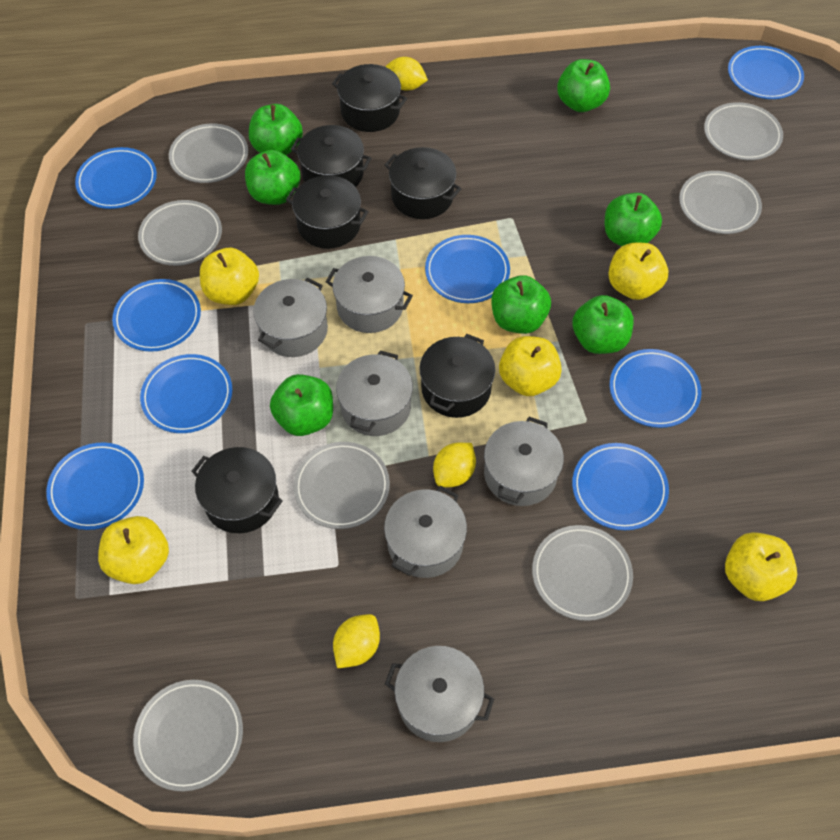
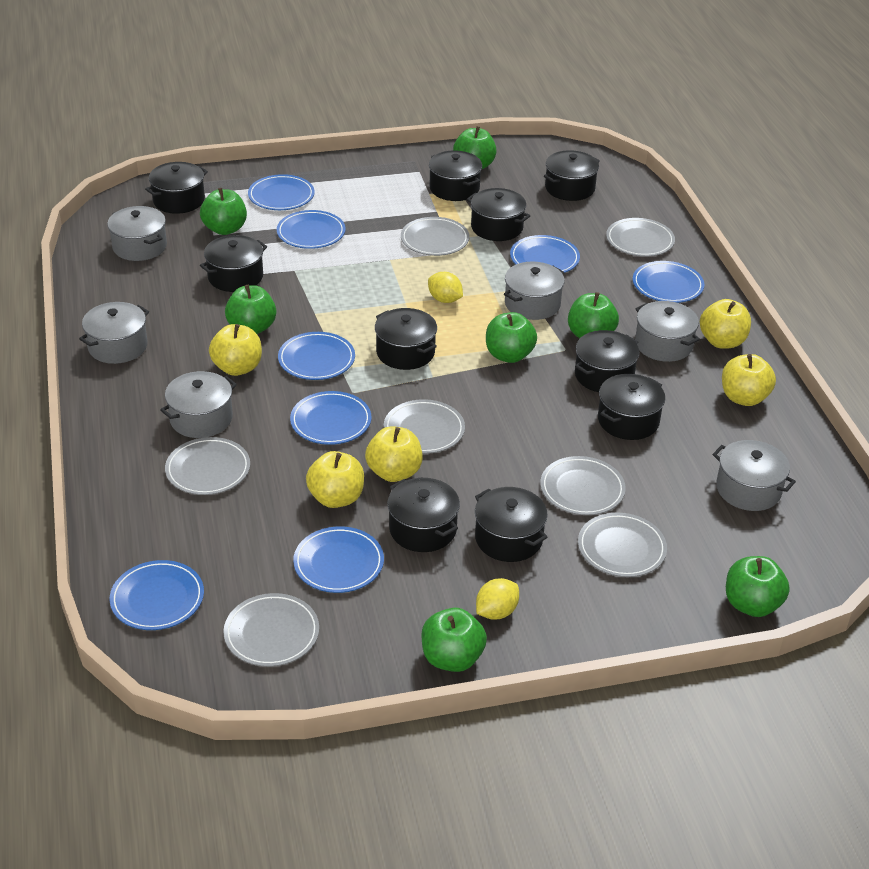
black pot: 6 -> 10
yellow lemon: 3 -> 2

